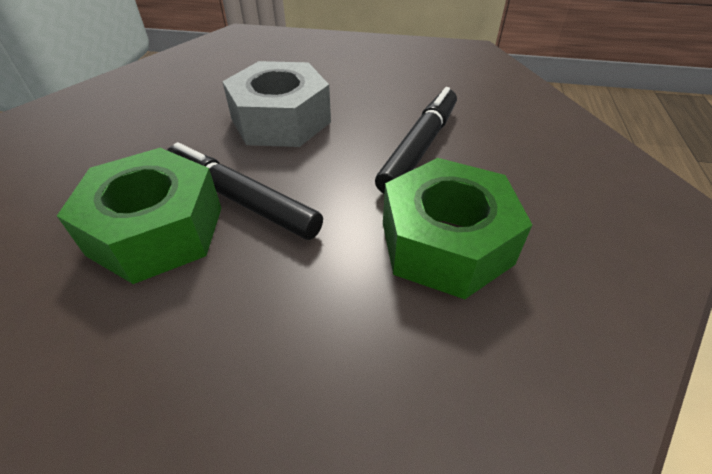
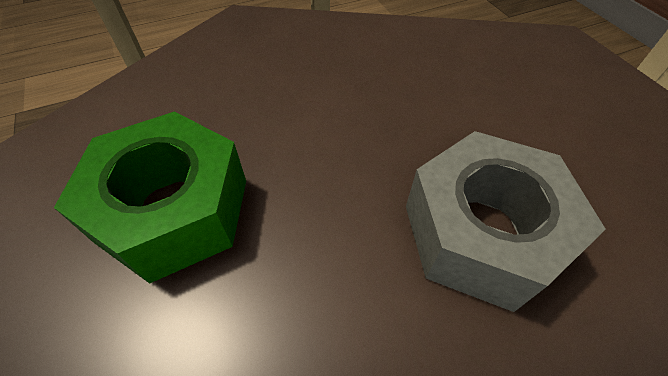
black marker: 2 -> 0
green nut: 2 -> 1

